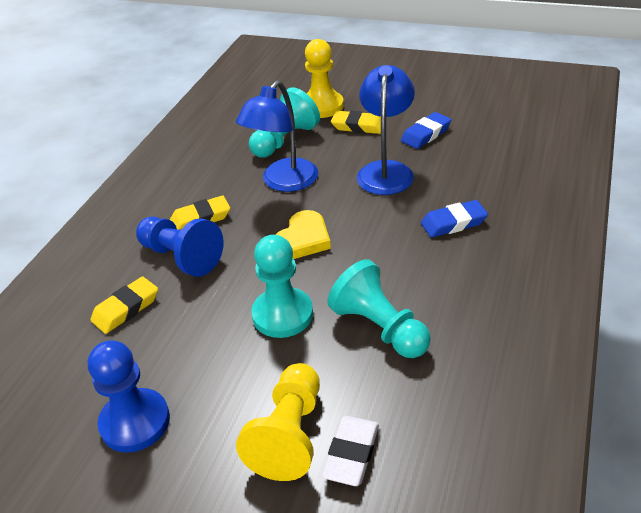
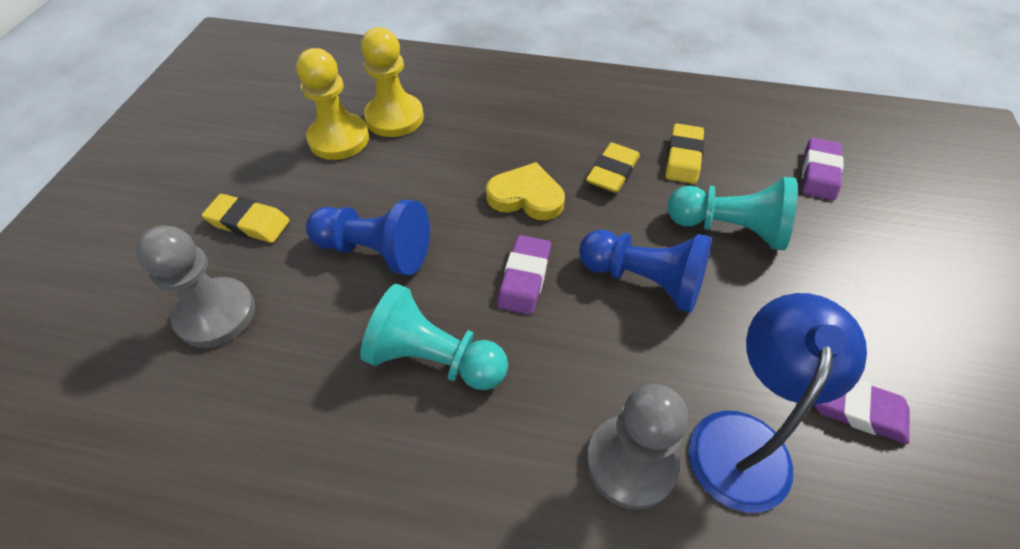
blue eraser: 2 -> 0
blue lamp: 2 -> 1
grey pawn: 0 -> 2
purple eraser: 0 -> 3
turquoise pawn: 3 -> 2
white eraser: 1 -> 0

